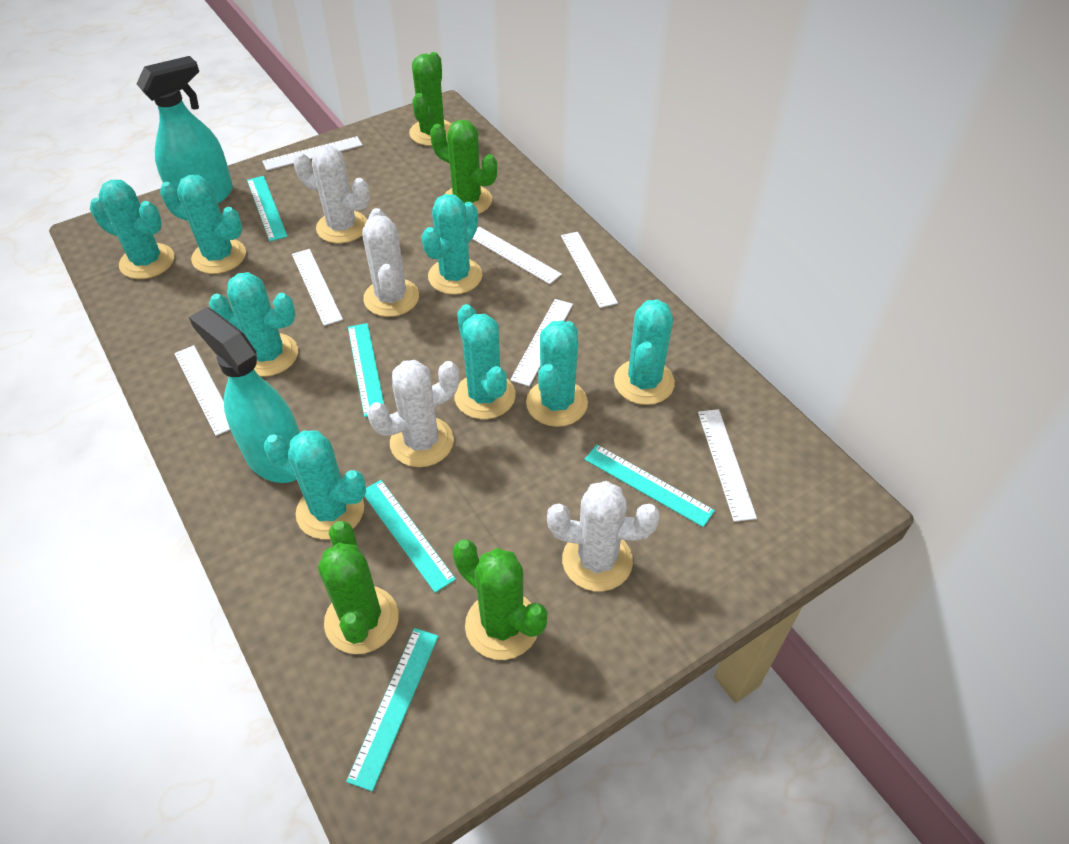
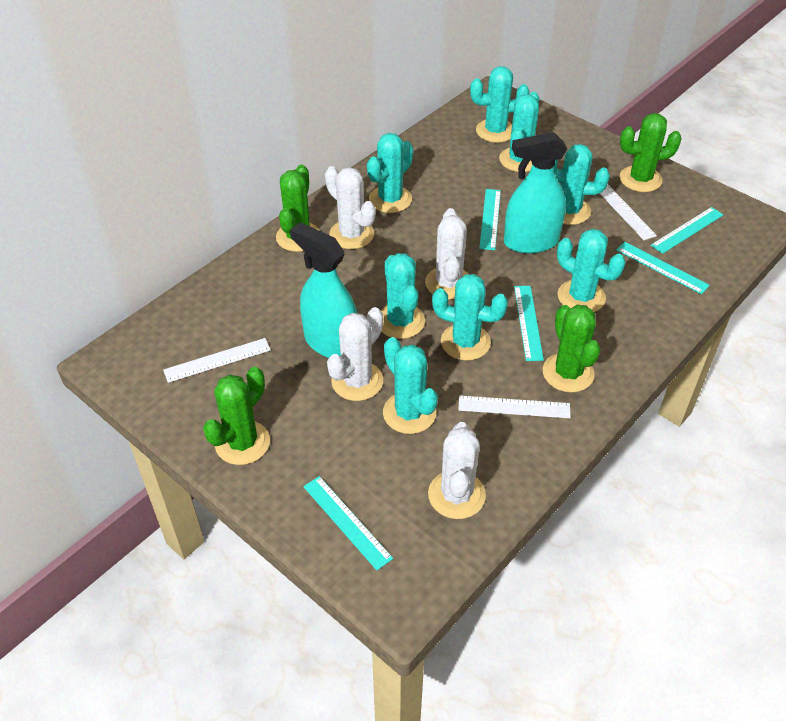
white ruler: 7 -> 3

